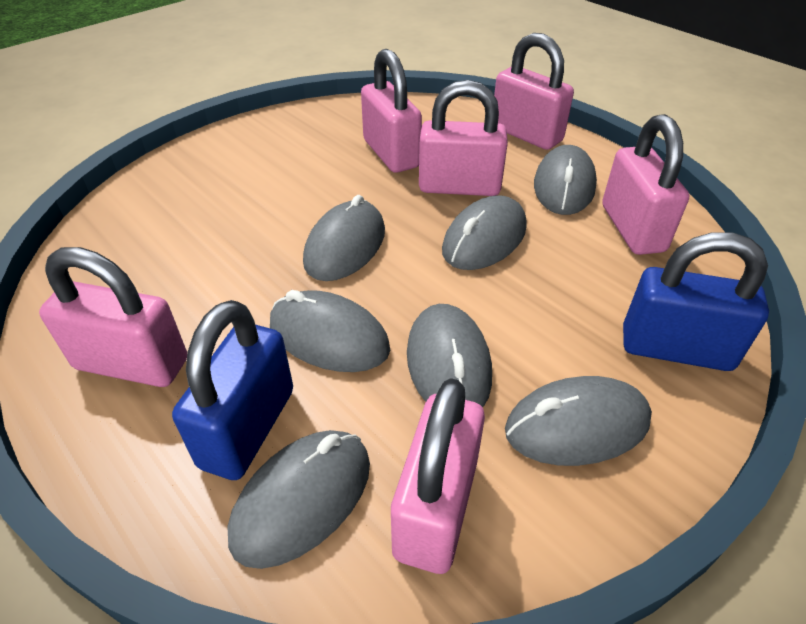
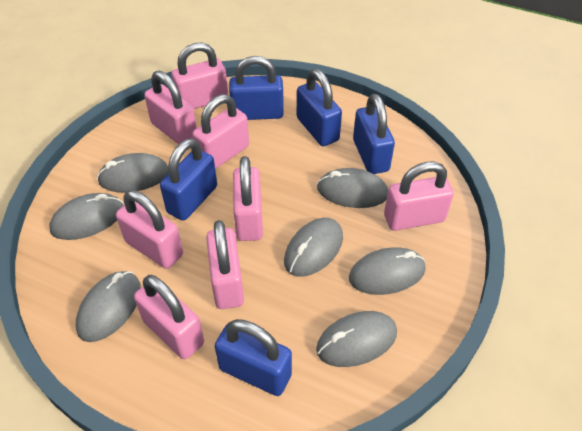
blue padlock: 2 -> 5
pink padlock: 6 -> 8

